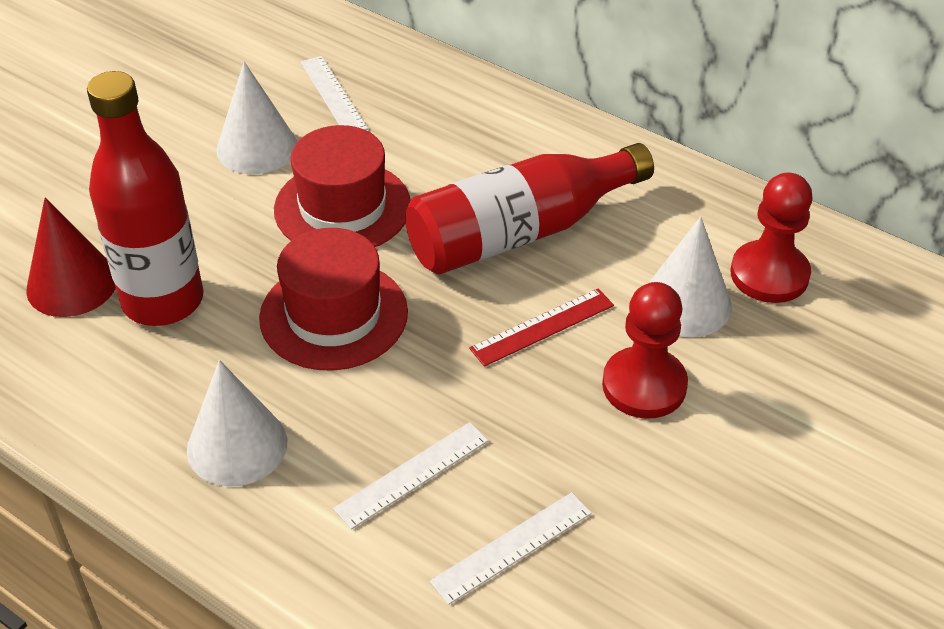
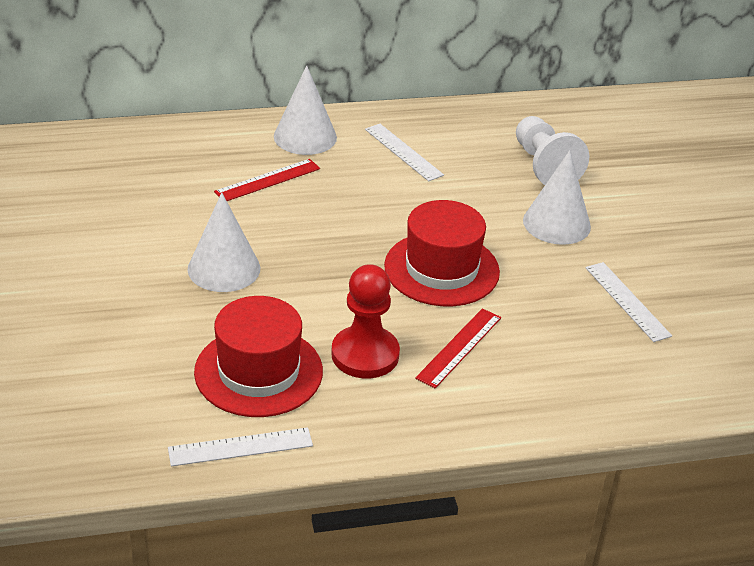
red bottle: 2 -> 0
red cone: 1 -> 0
red pawn: 2 -> 1
red ruler: 1 -> 2
white pawn: 0 -> 1

